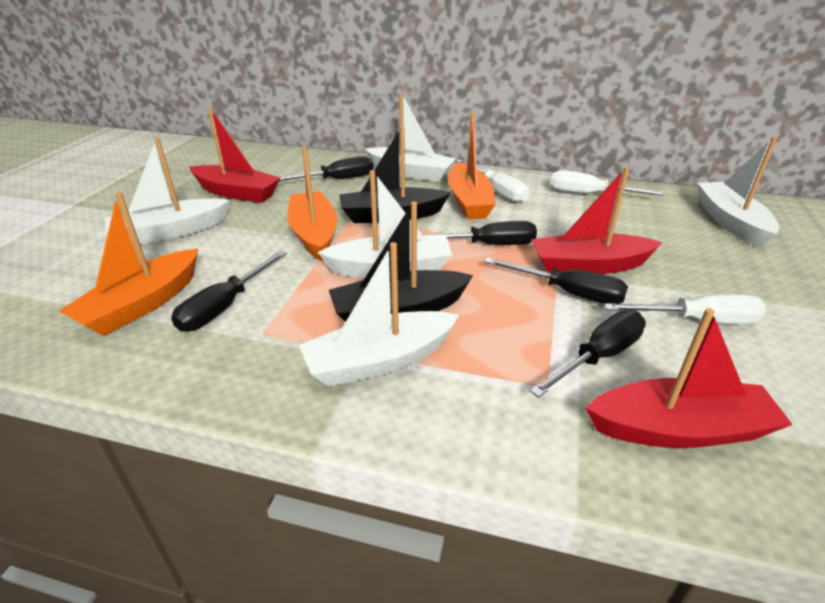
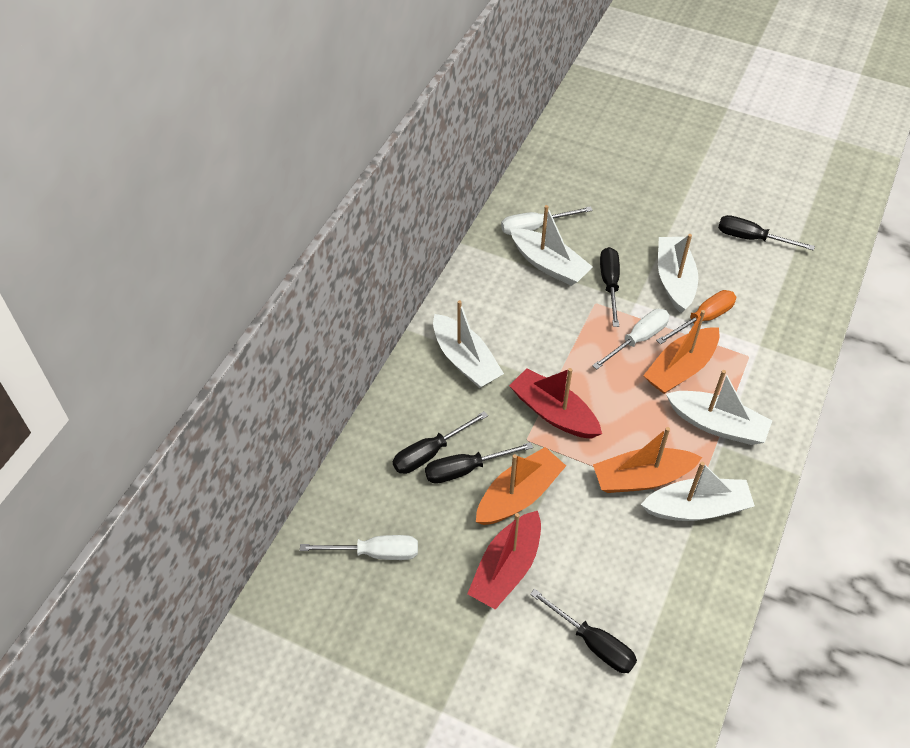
black boat: 2 -> 0
orange screwdriver: 0 -> 1
red boat: 3 -> 2

